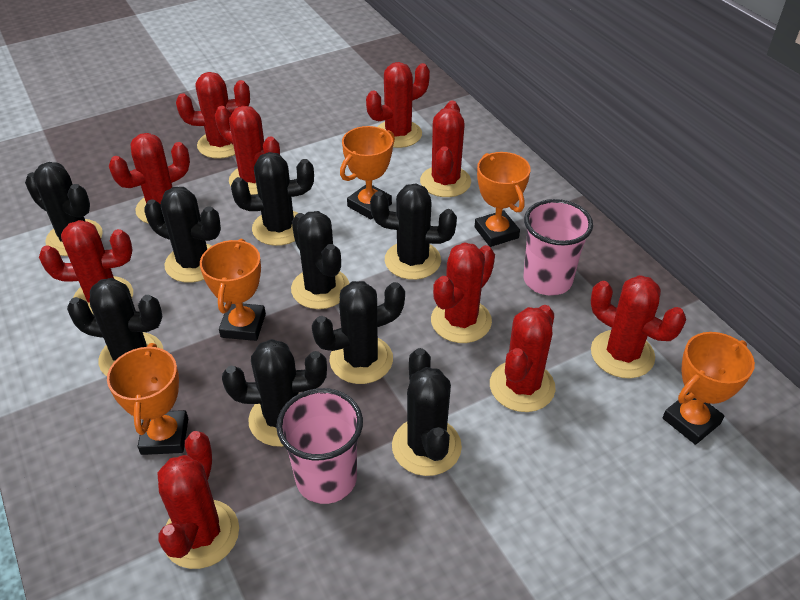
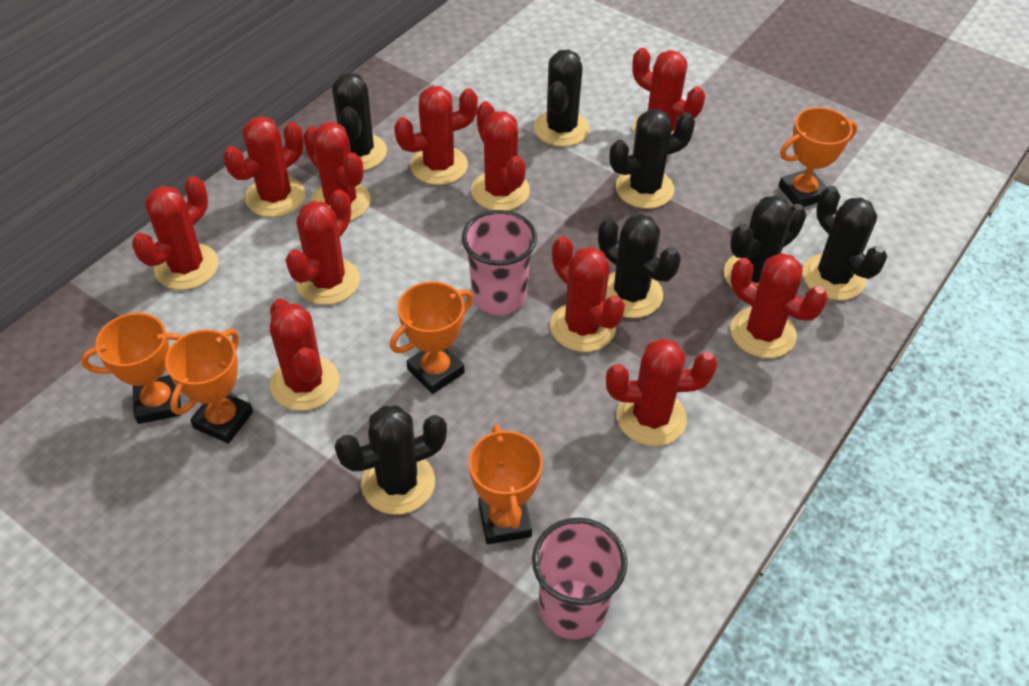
black cactus: 9 -> 7
red cactus: 10 -> 11

